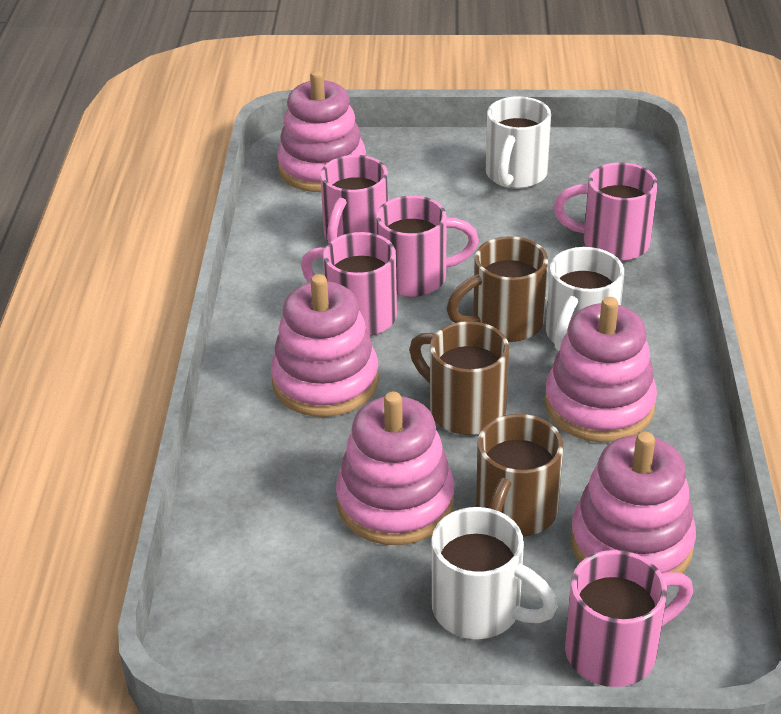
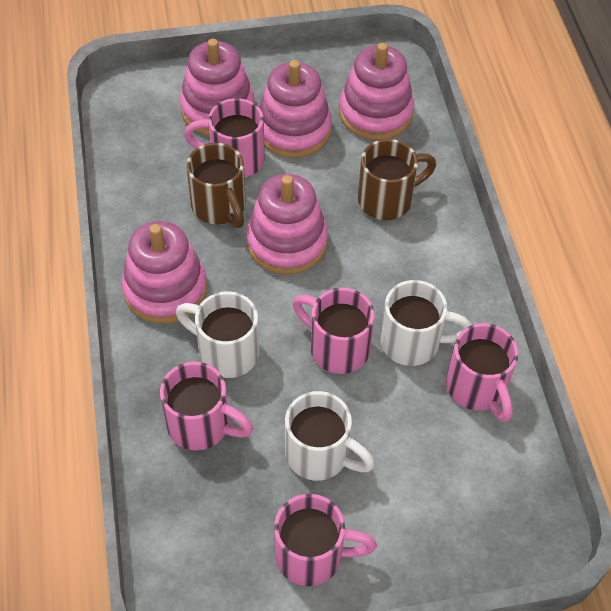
brown mug: 3 -> 2

